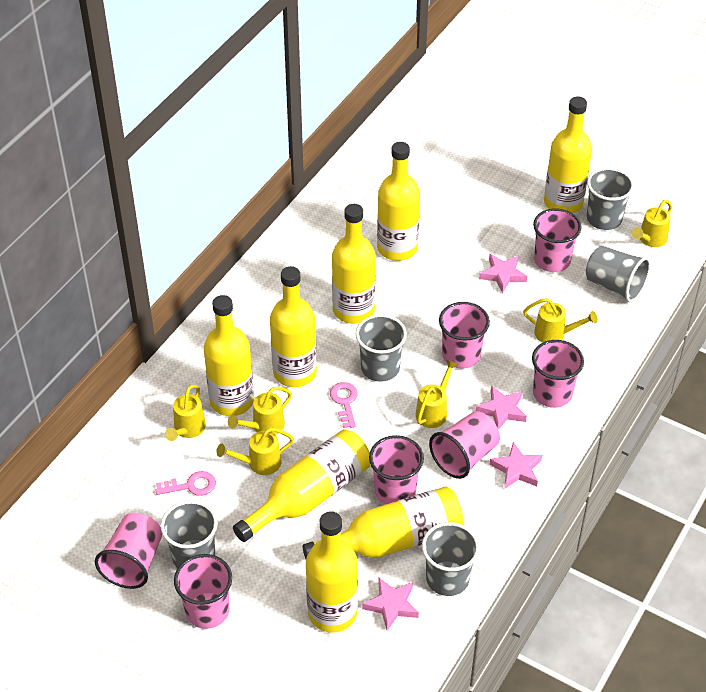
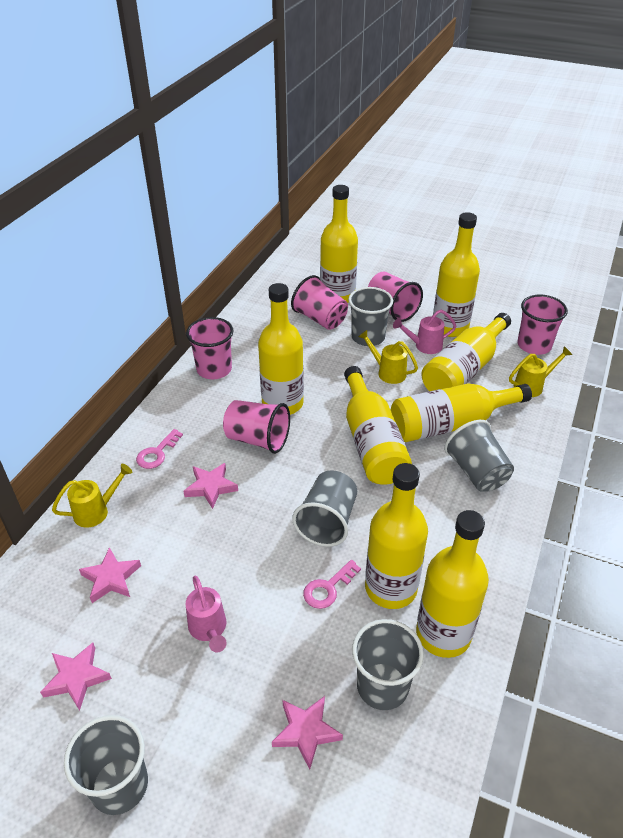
pink cup: 7 -> 5
pink watering can: 0 -> 2
yellow watering can: 6 -> 3

